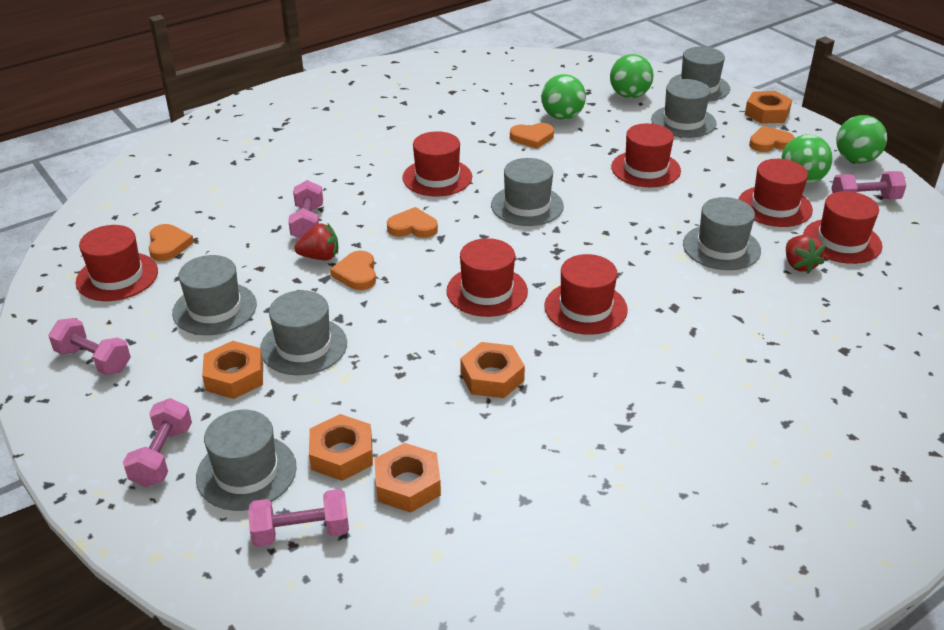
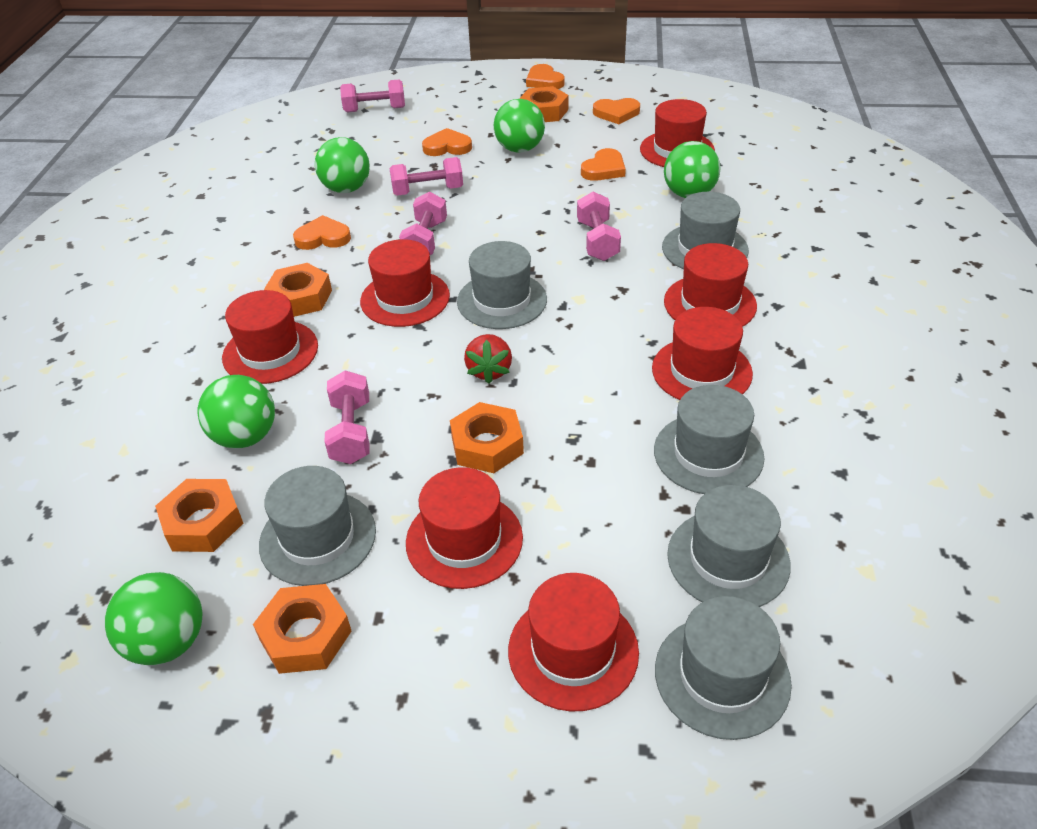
green ball: 4 -> 5
grey hat: 7 -> 6
red strawberry: 2 -> 1

